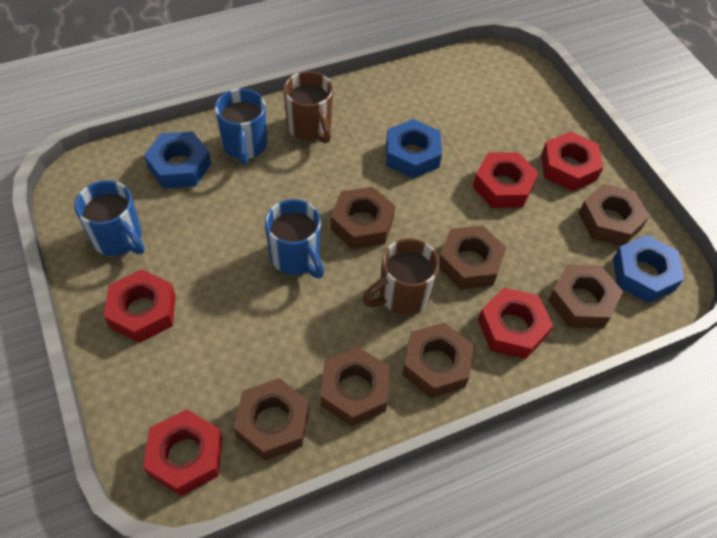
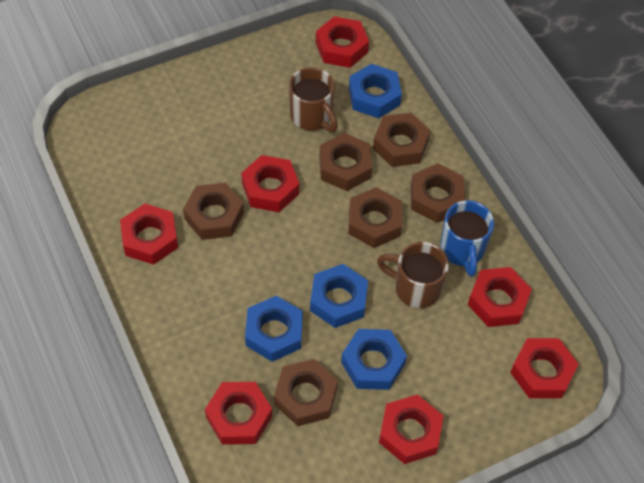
blue mug: 3 -> 1
blue nut: 3 -> 4
brown nut: 7 -> 6
red nut: 5 -> 7

